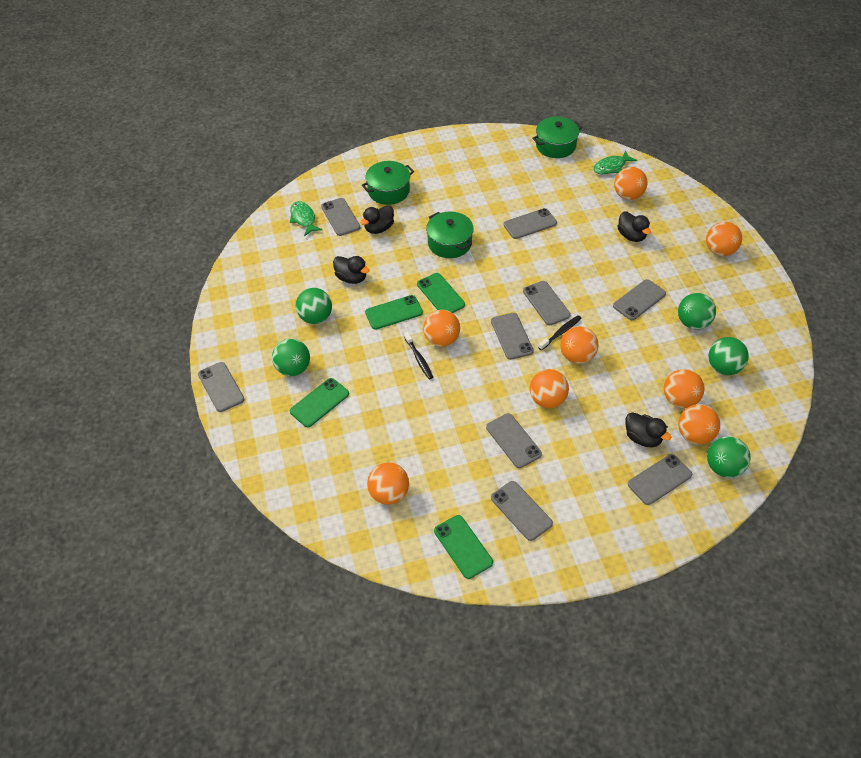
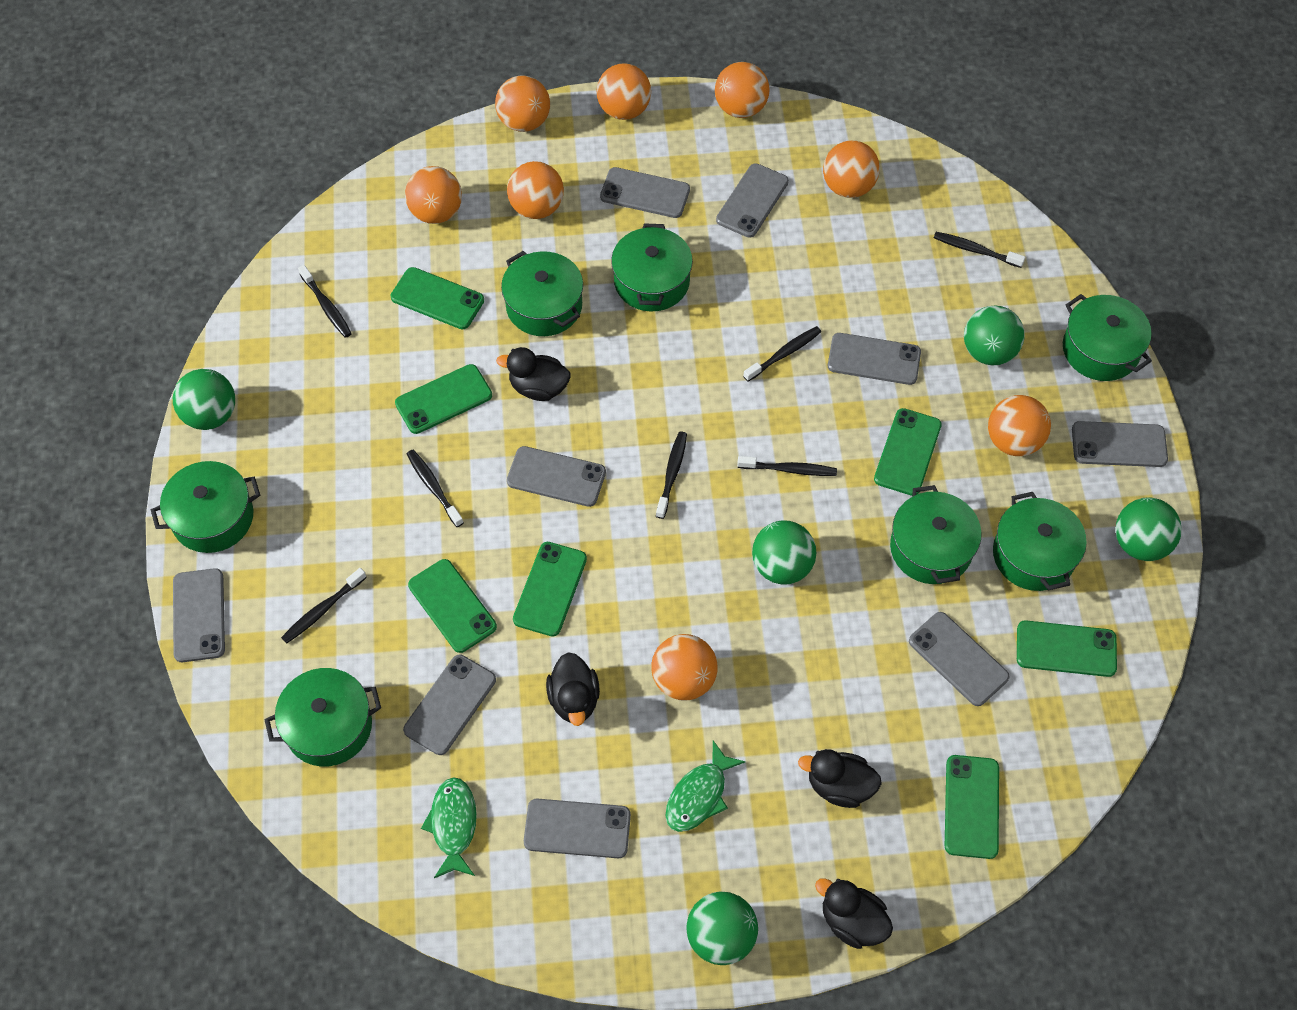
black toothbrush: 2 -> 7
green phone: 4 -> 7
green pot: 3 -> 7

